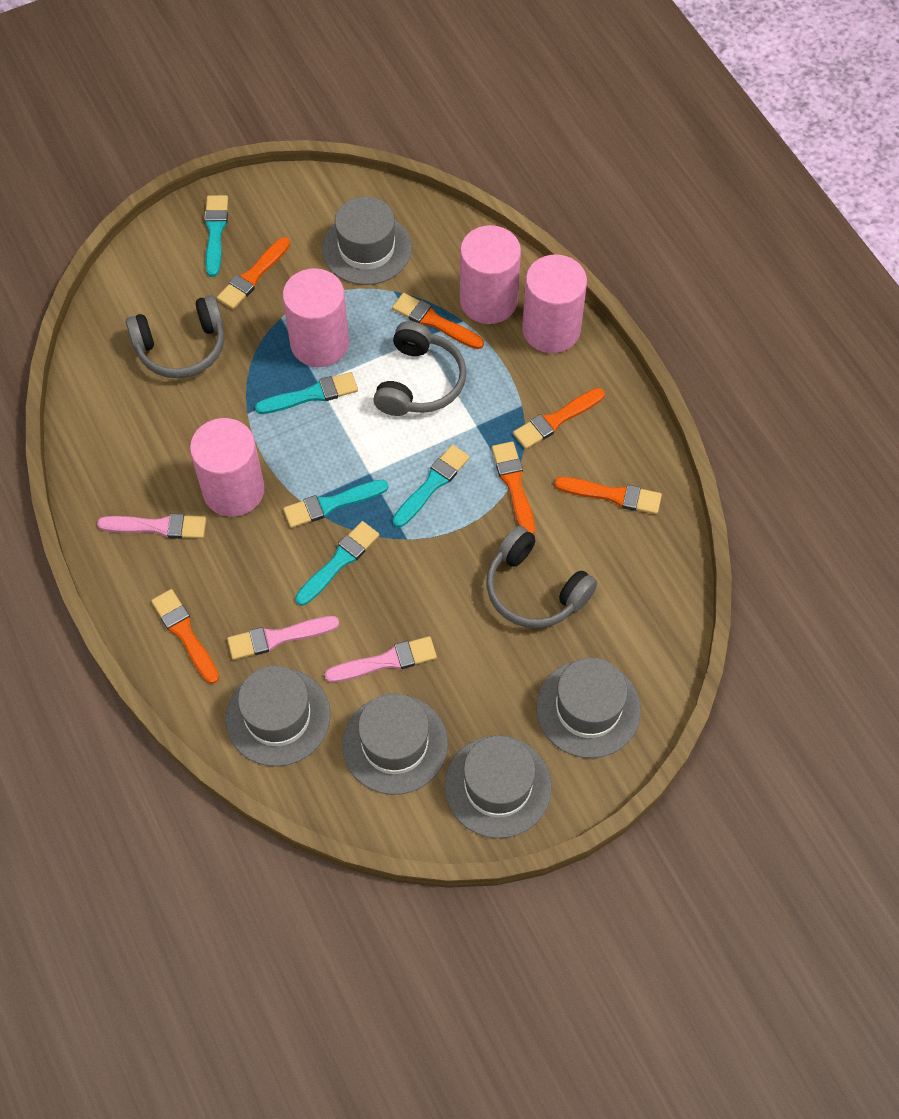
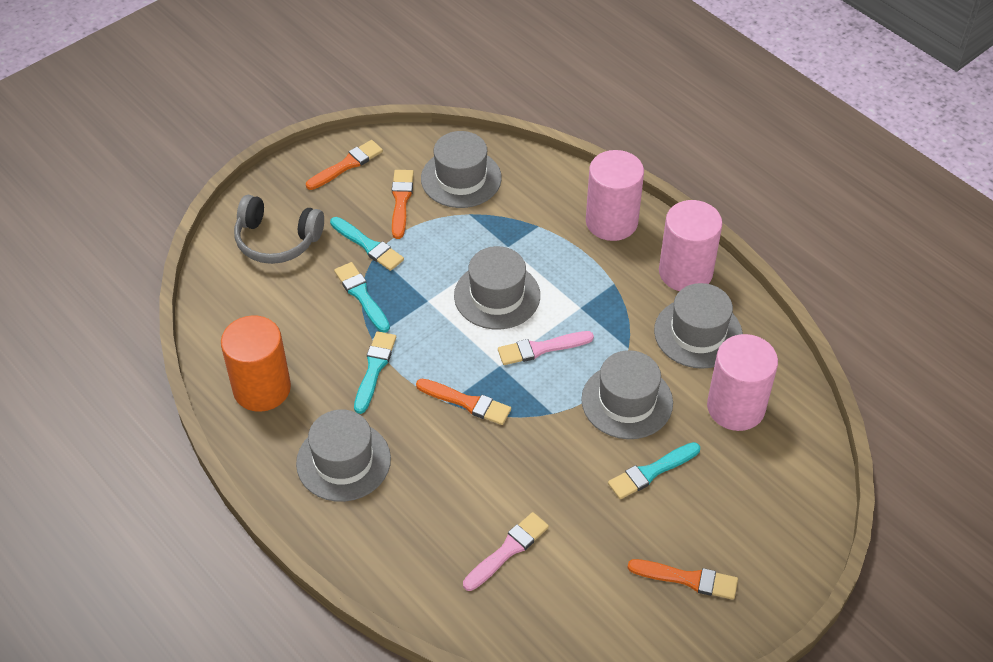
grey headphones: 3 -> 1
orange brush: 6 -> 4
orange cylinder: 0 -> 1
pink brush: 3 -> 2
pink cylinder: 4 -> 3
turquoise brush: 5 -> 4

